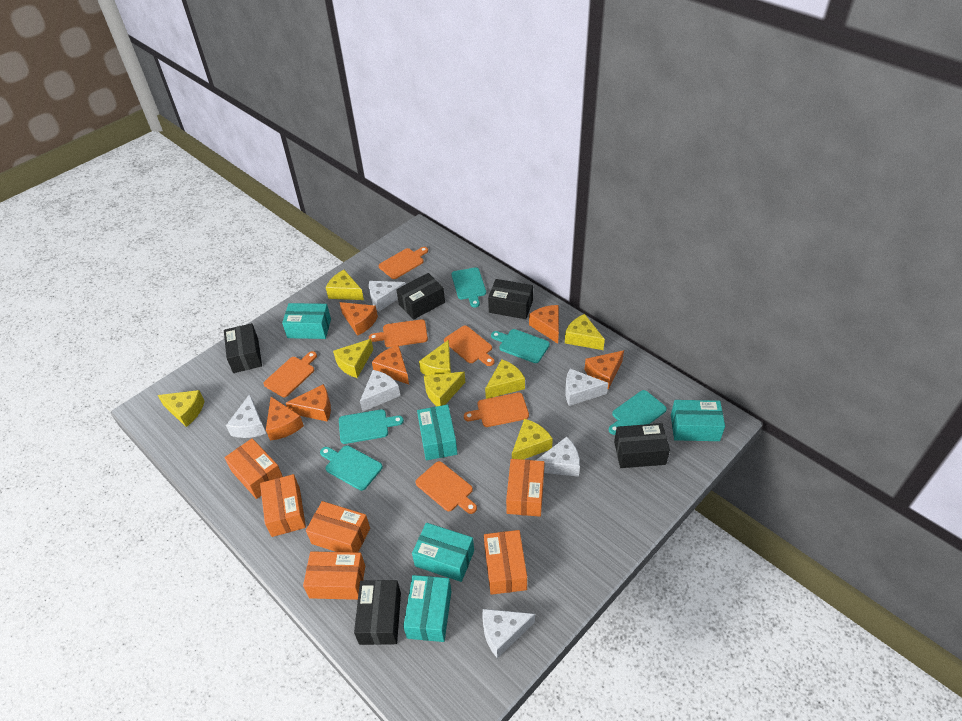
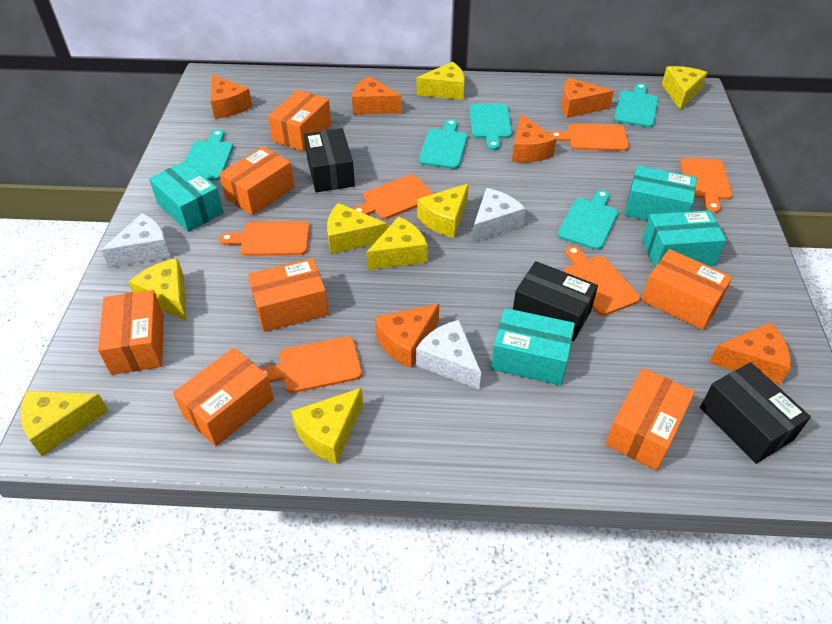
black box: 5 -> 3
orange box: 6 -> 7
turquoise box: 5 -> 4
white cheese: 6 -> 3

